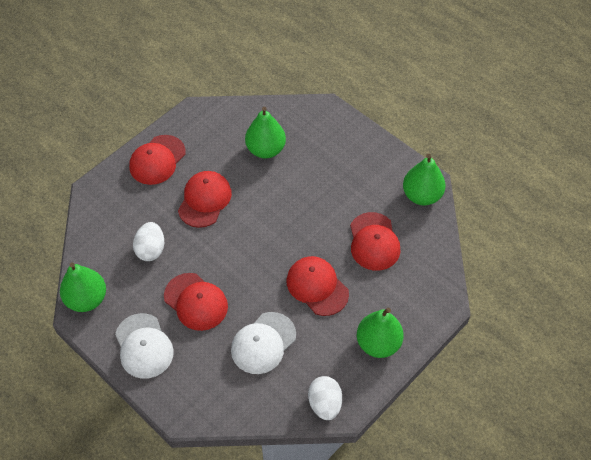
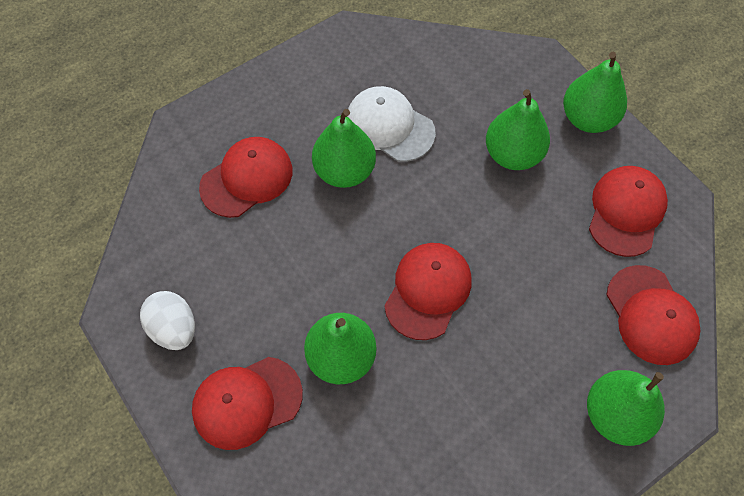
green pear: 4 -> 5
white cap: 2 -> 1
white egg: 2 -> 1

